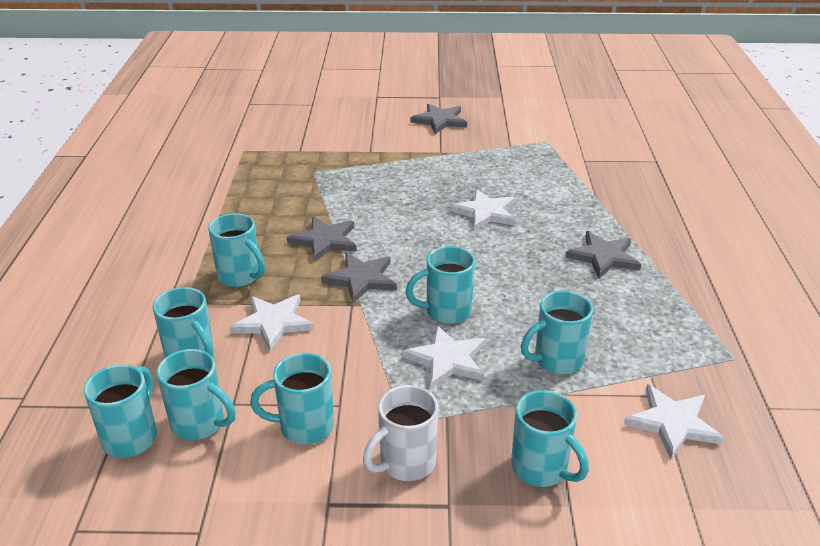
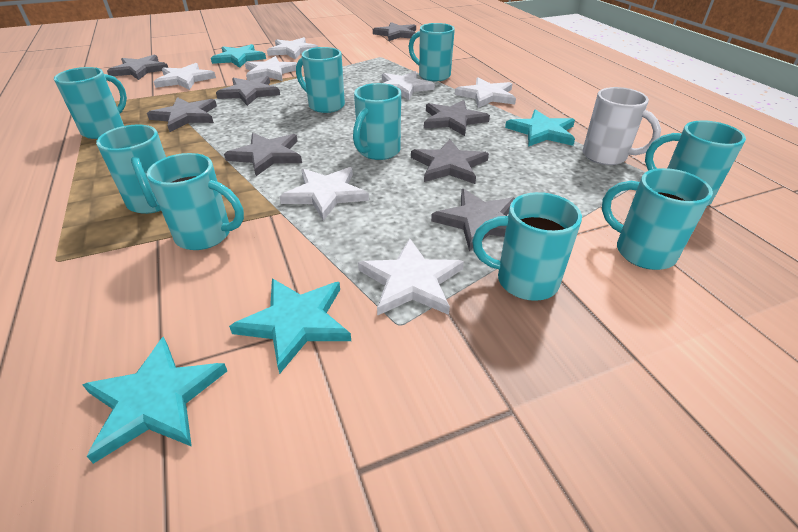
grey star: 4 -> 8
turquoise mug: 8 -> 9
turquoise star: 0 -> 4
white star: 4 -> 7

